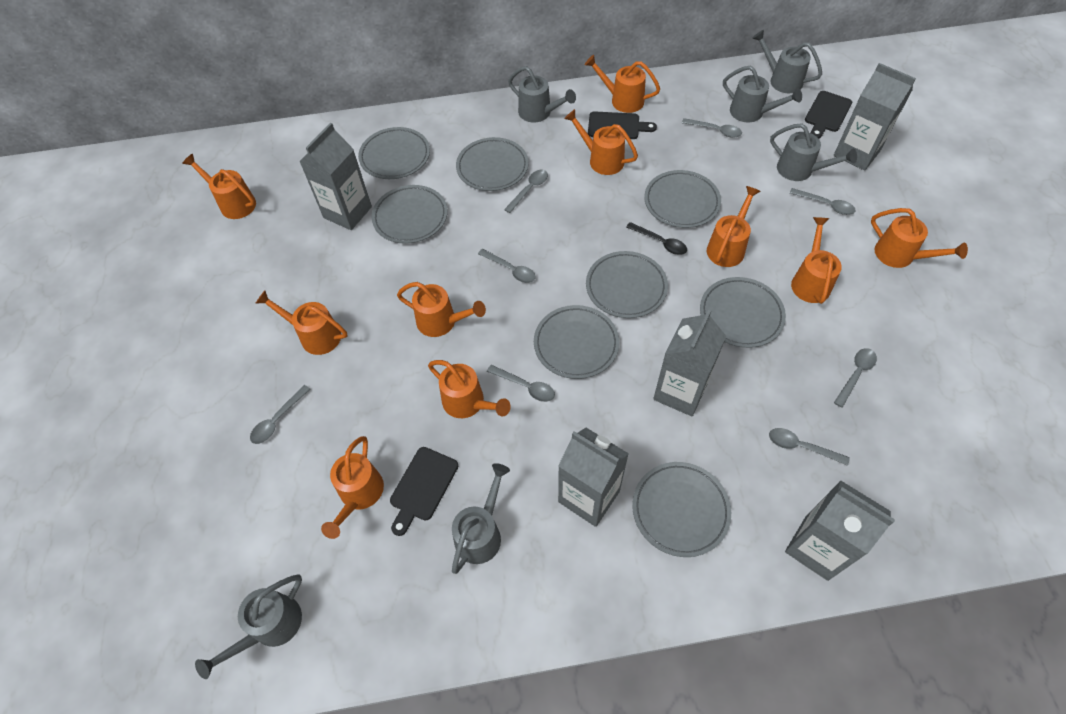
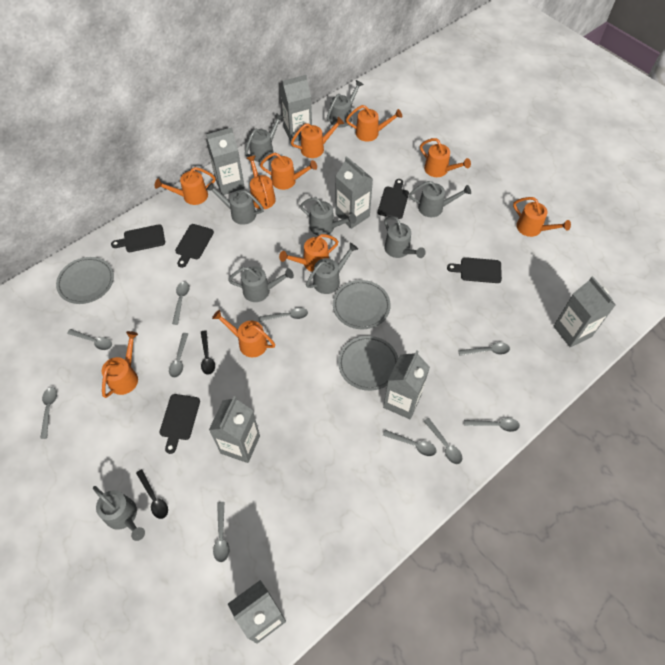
black cutting board: 3 -> 5
black spoon: 1 -> 2
grey carton: 5 -> 7
grey plate: 8 -> 3
grey spoon: 8 -> 10
grey watering can: 6 -> 9

